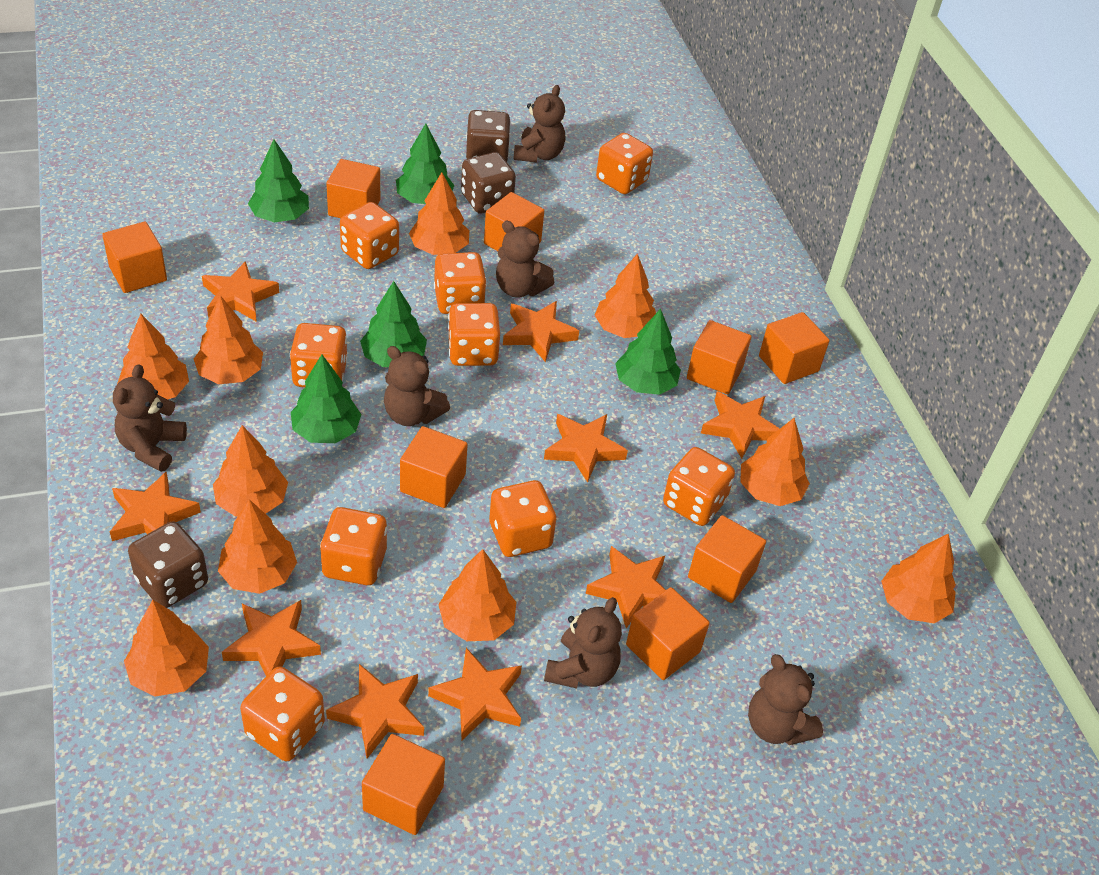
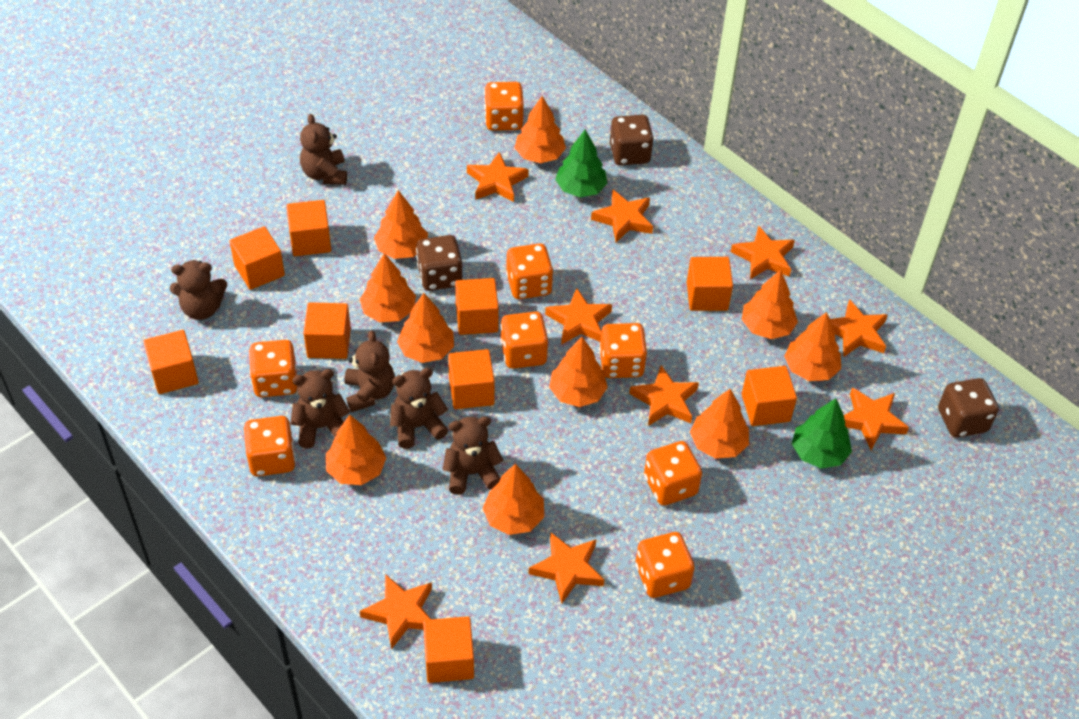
green tree: 5 -> 2
orange dice: 9 -> 8

